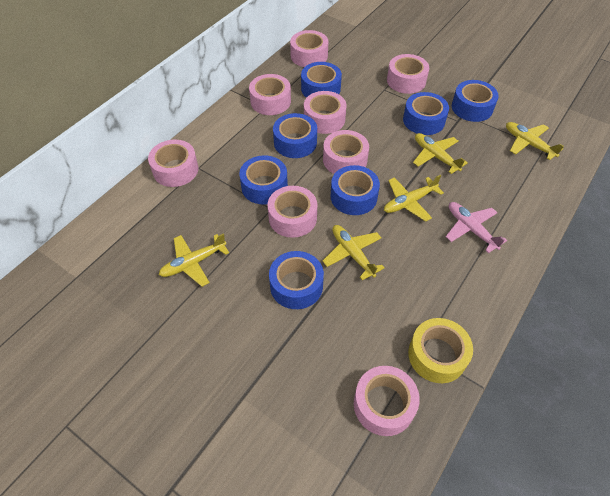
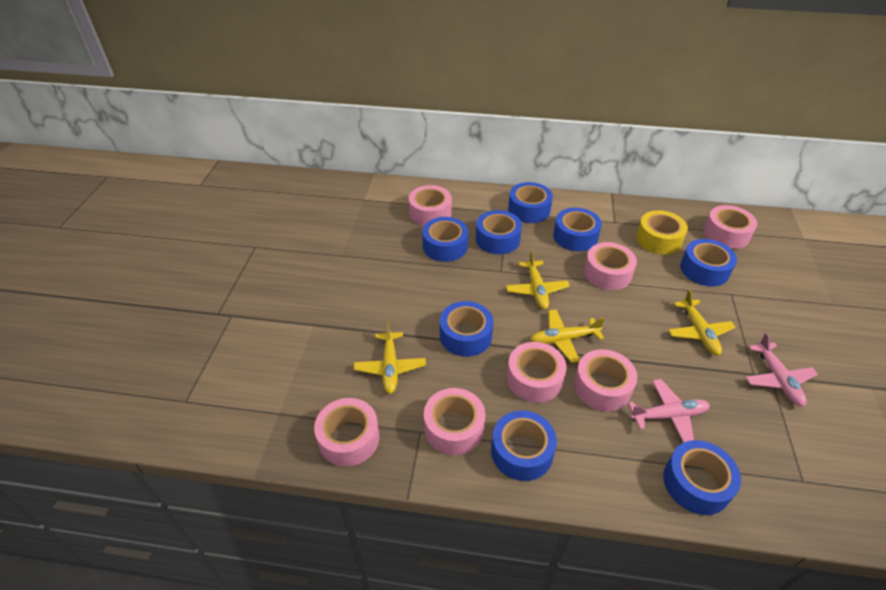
blue tape: 7 -> 8
pink plane: 1 -> 2
pink tape: 8 -> 7
yellow plane: 5 -> 4

